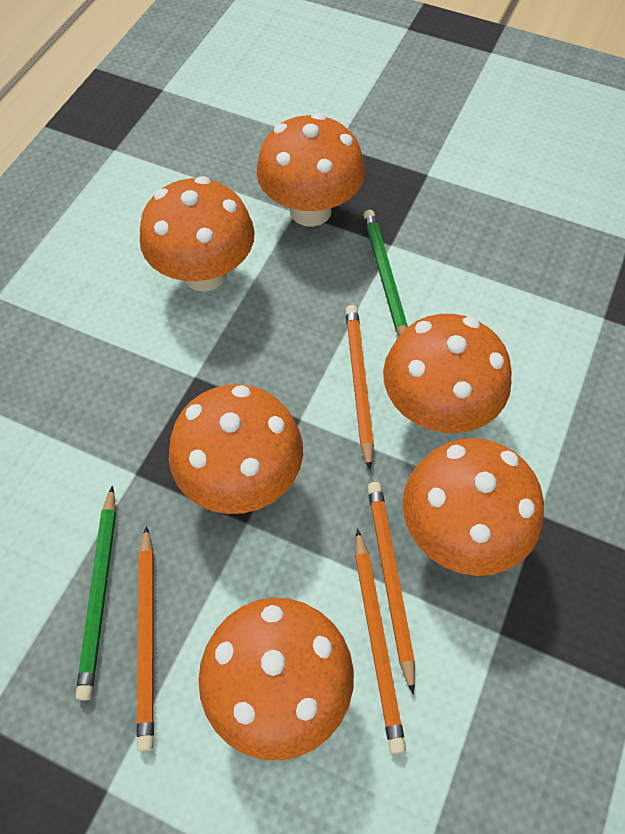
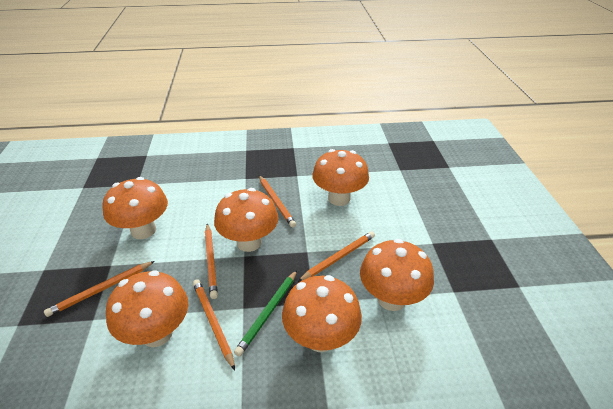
green pencil: 2 -> 1
orange pencil: 4 -> 5

